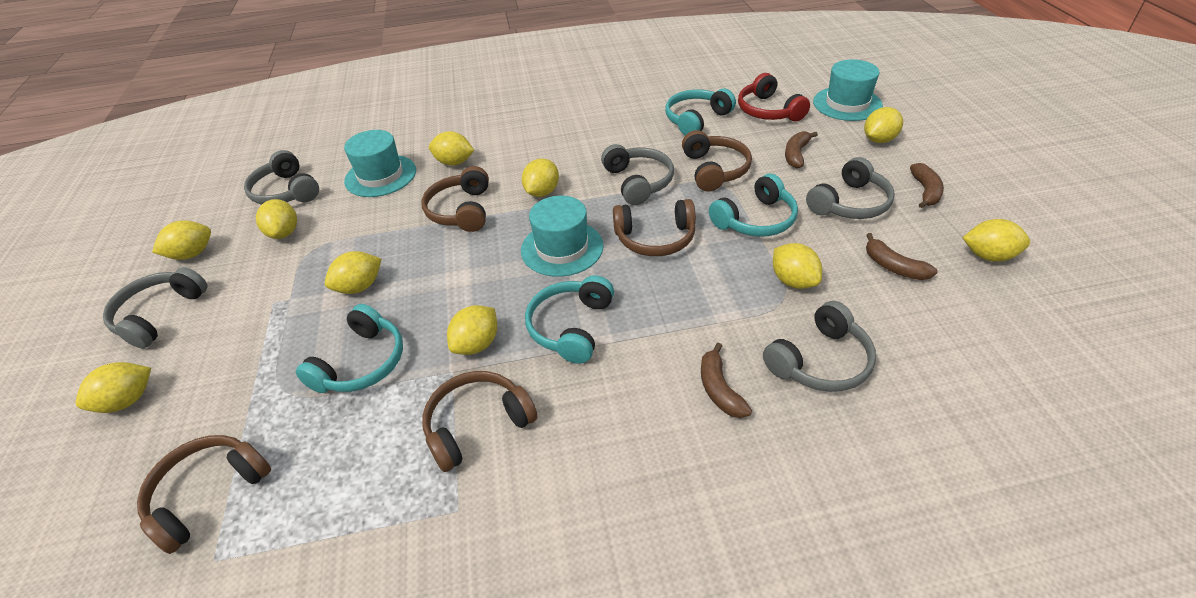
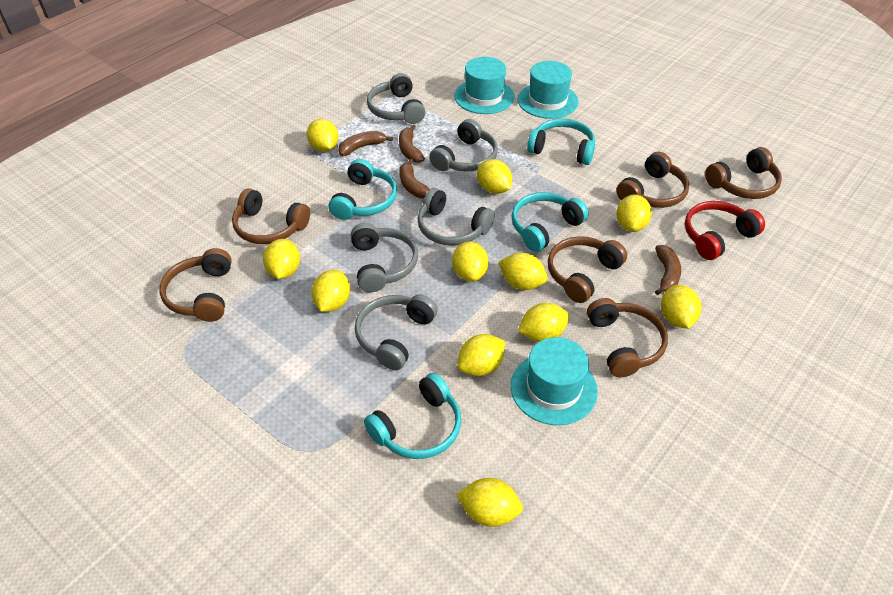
brown headphones: 5 -> 6
yellow lemon: 10 -> 11

